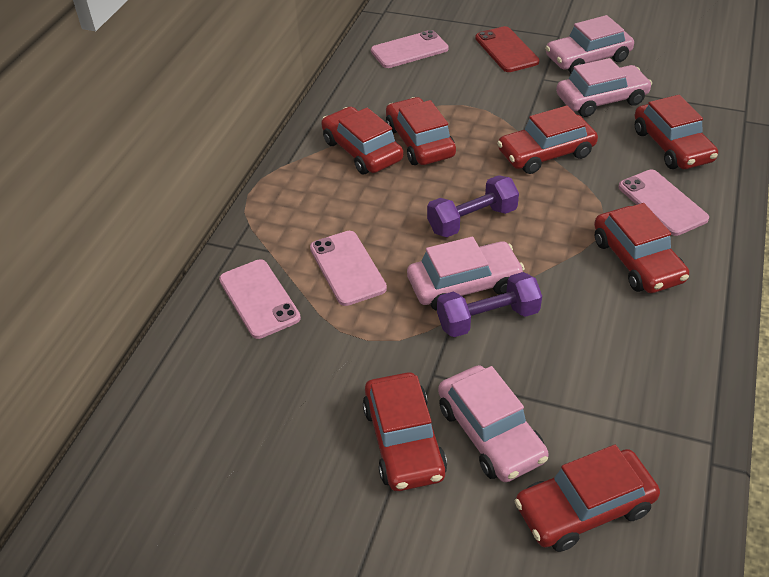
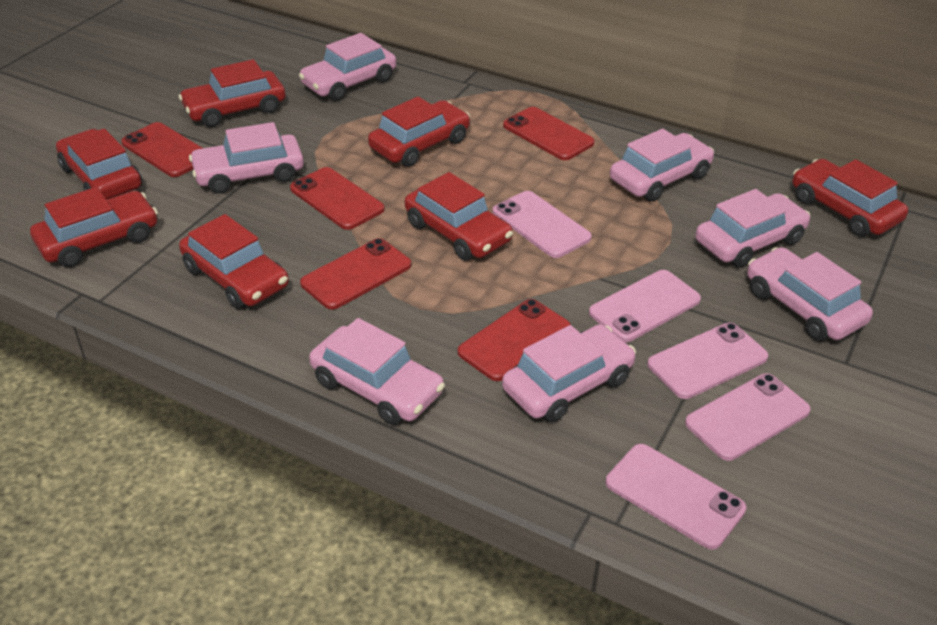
pink car: 4 -> 7
pink phone: 4 -> 5
purple dumbbell: 2 -> 0
red phone: 1 -> 5

